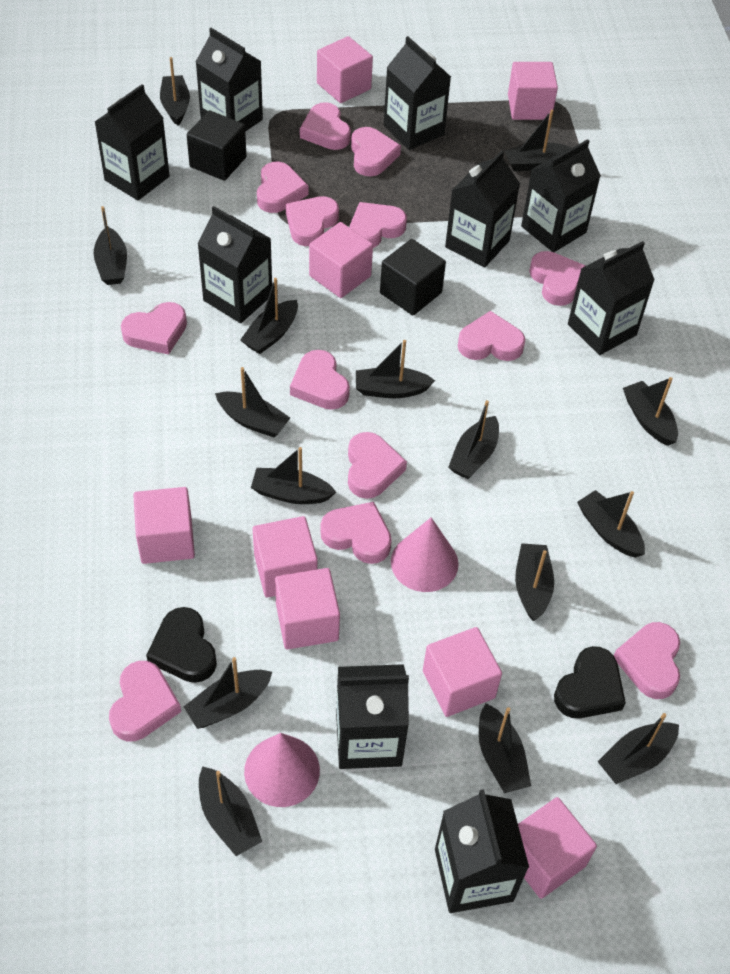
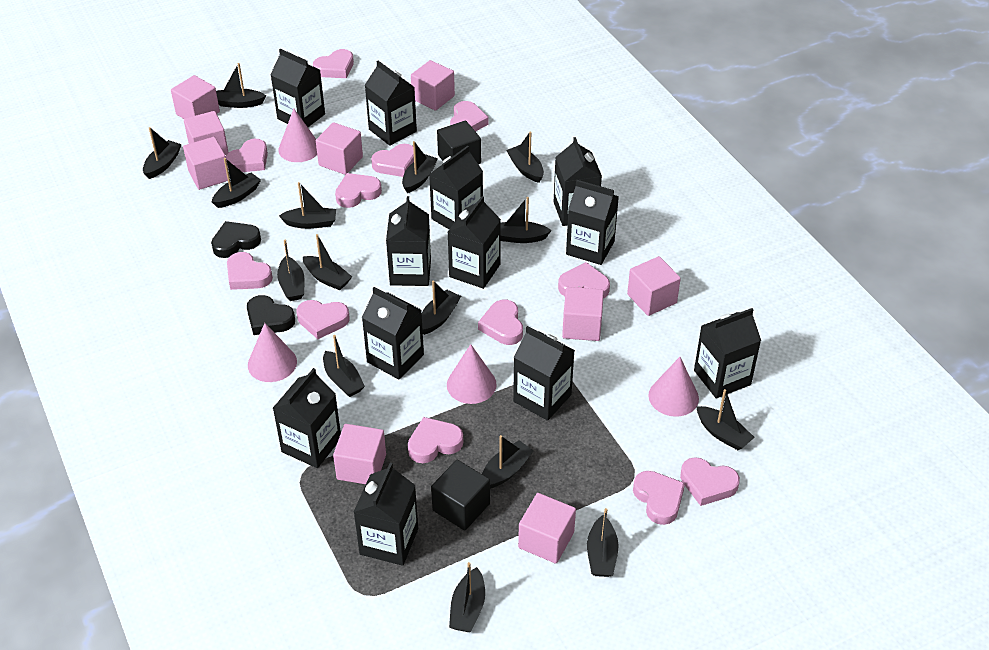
black carton: 9 -> 12
pink cone: 2 -> 4
pink cube: 8 -> 9
pink heart: 13 -> 12

